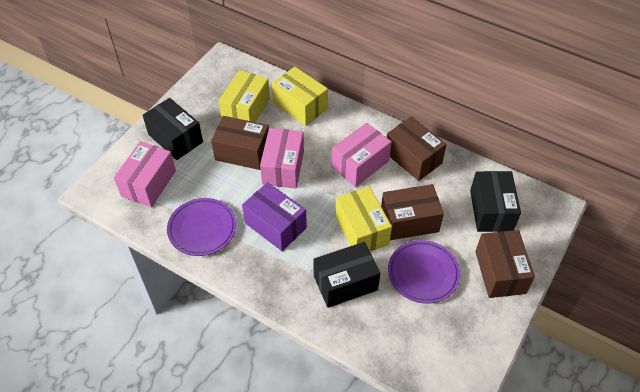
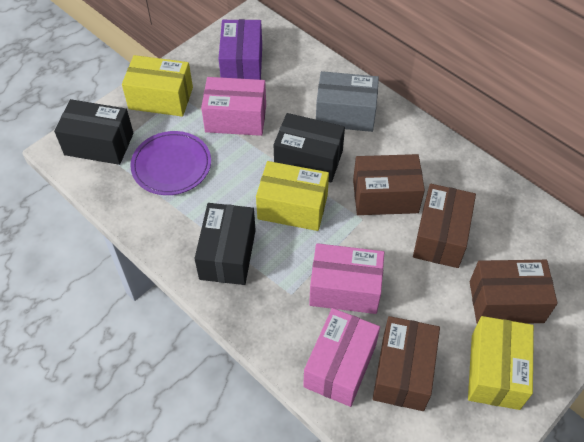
grey box: 0 -> 1
purple plate: 2 -> 1

